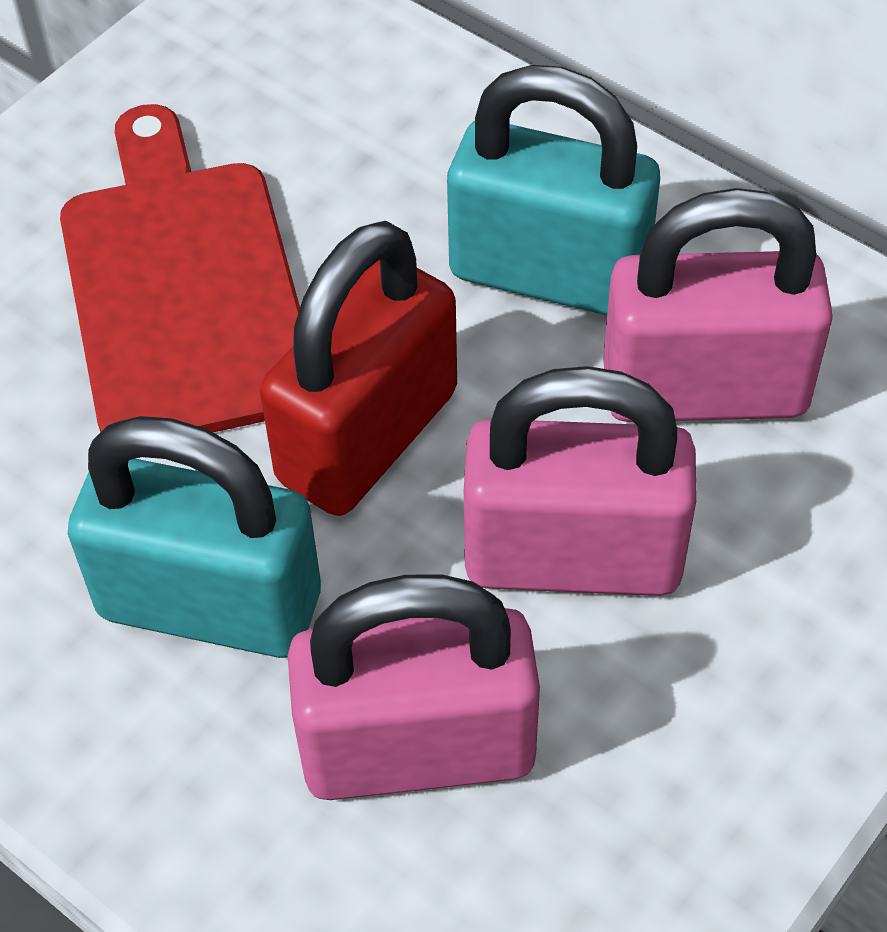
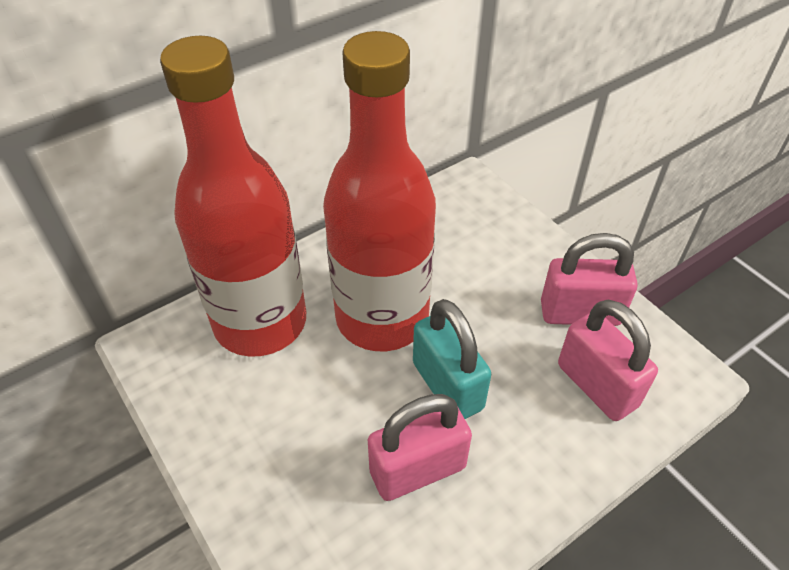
red bottle: 0 -> 2
red cutting board: 1 -> 0
red padlock: 1 -> 0
turquoise padlock: 2 -> 1

